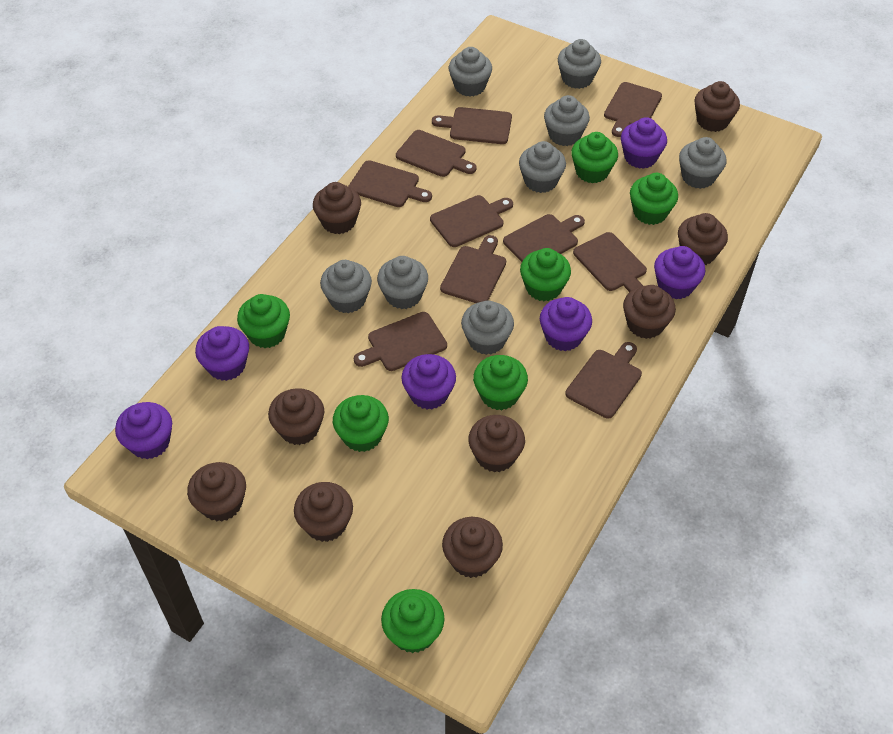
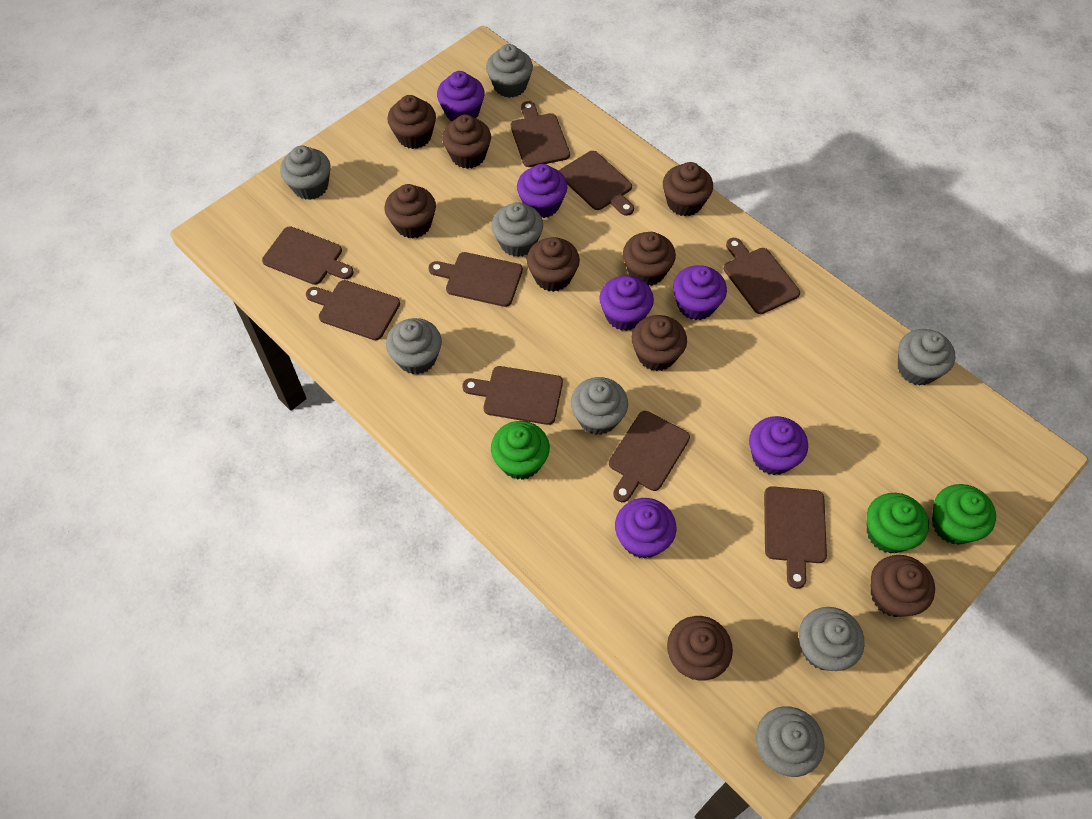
brown cutting board: 10 -> 9
green cupcake: 7 -> 3

